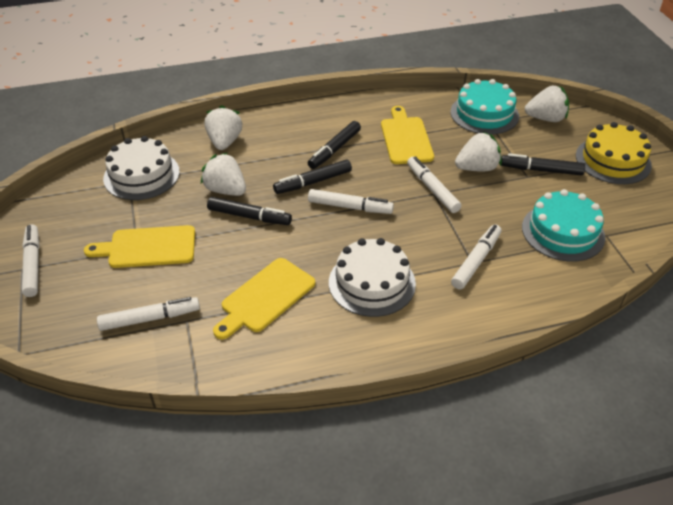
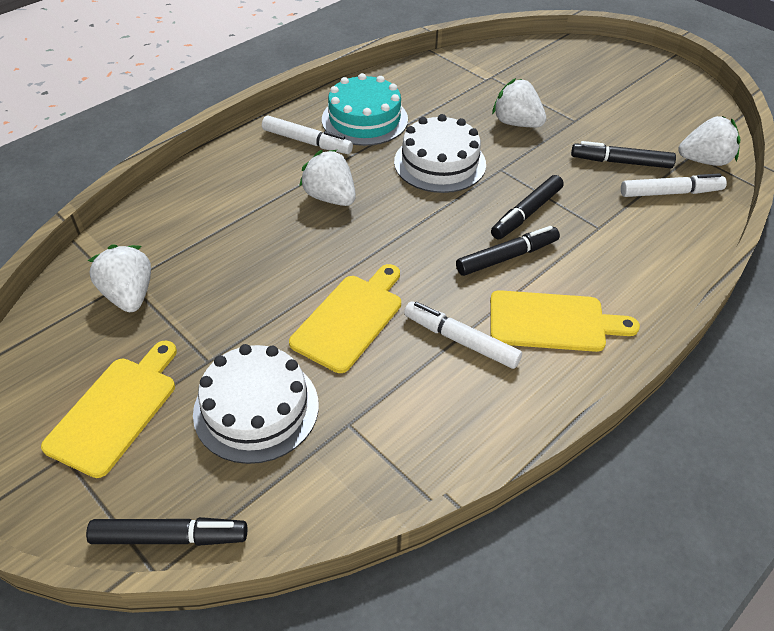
turquoise cake: 2 -> 1
white marker: 5 -> 3
yellow cake: 1 -> 0

